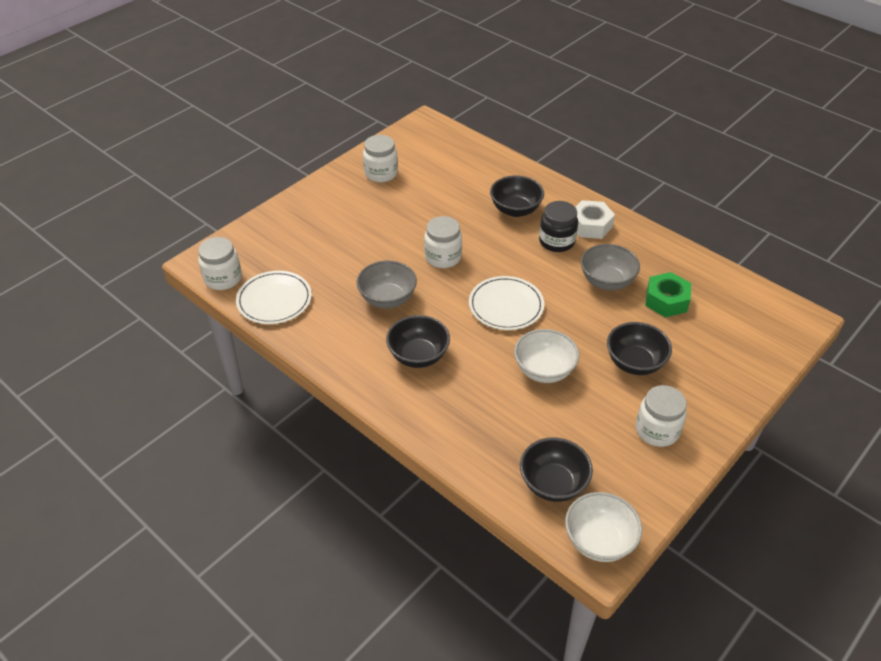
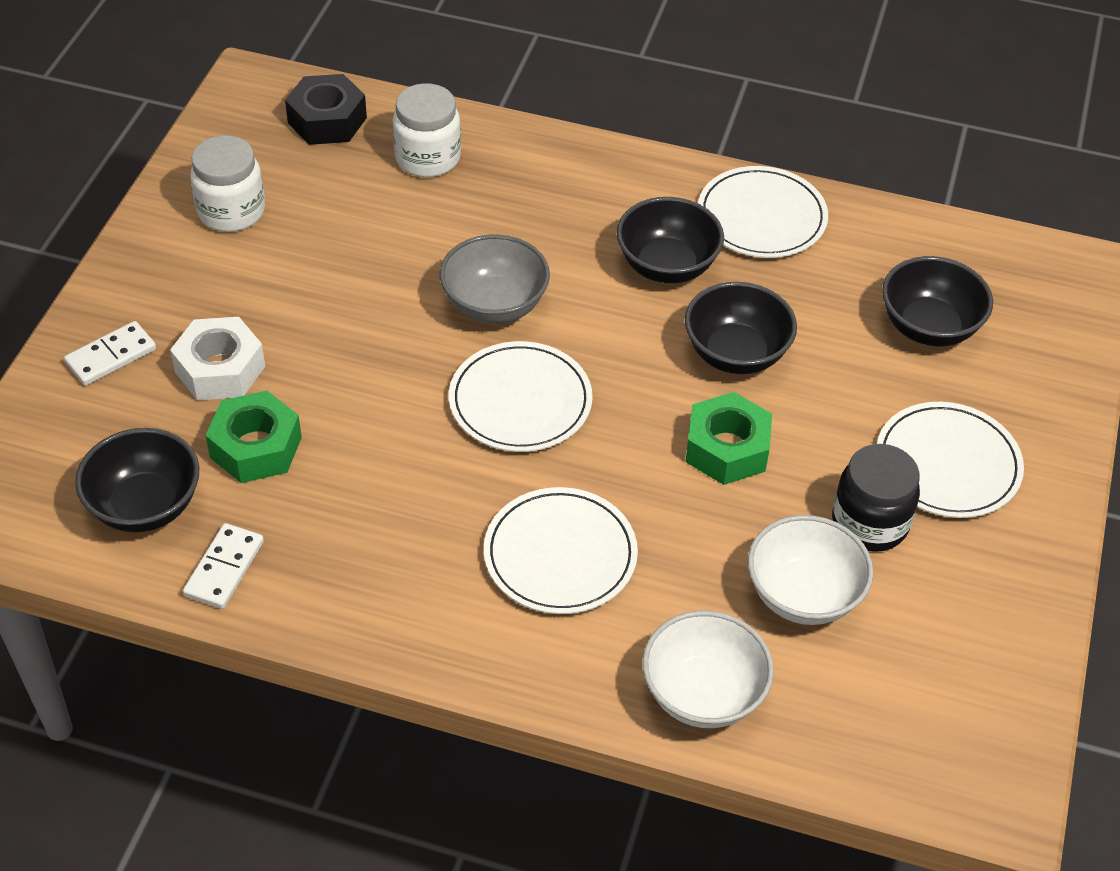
black nut: 0 -> 1
green nut: 1 -> 2
grey bowl: 2 -> 1
white domino: 0 -> 2
white jar: 4 -> 2
white plate: 2 -> 4

